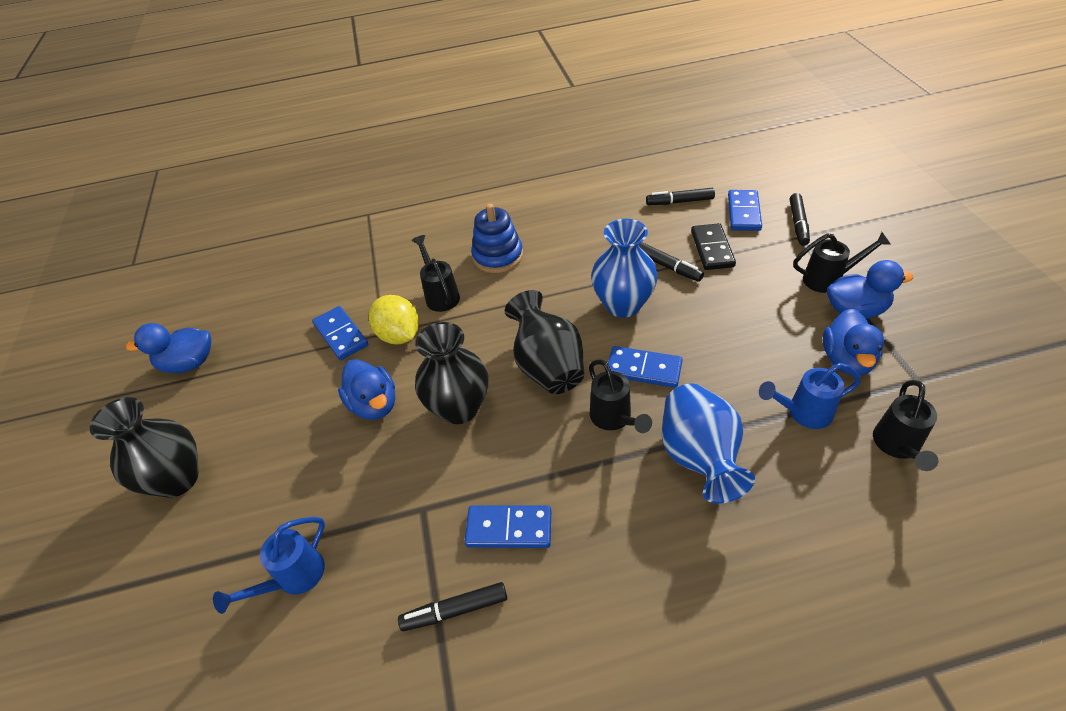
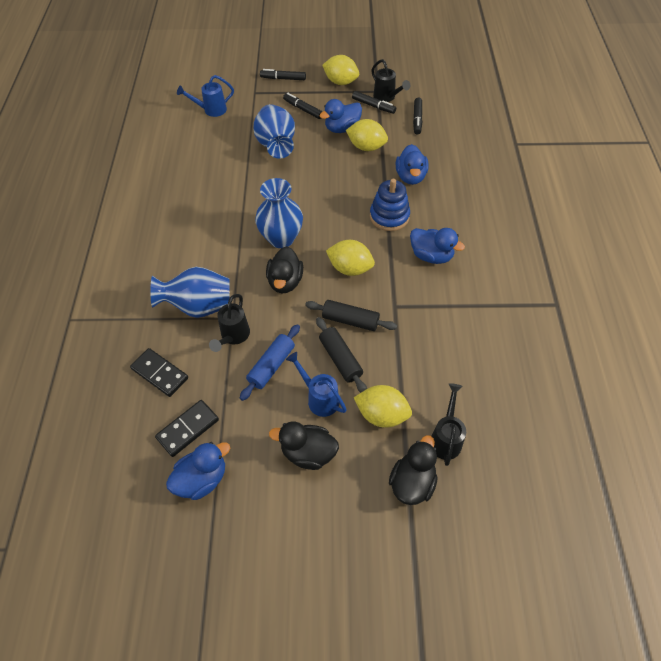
black domino: 1 -> 2
black duck: 0 -> 3
black rolling pin: 0 -> 2
black vase: 3 -> 0
black watering can: 4 -> 3
blue domino: 4 -> 0
blue rolling pin: 0 -> 1
blue vase: 2 -> 3
yellow lemon: 1 -> 4

